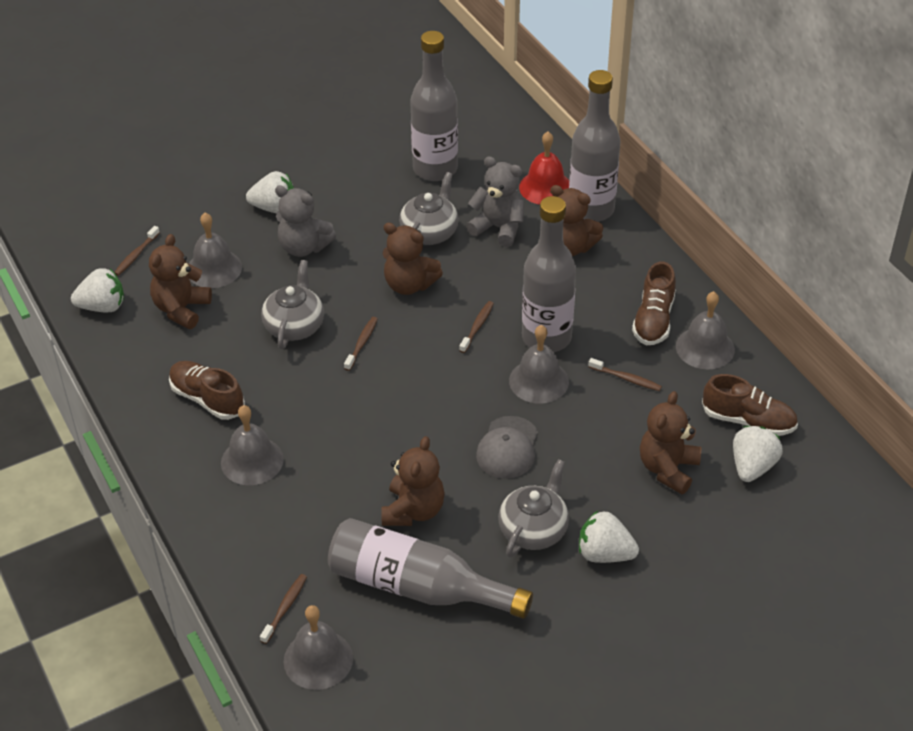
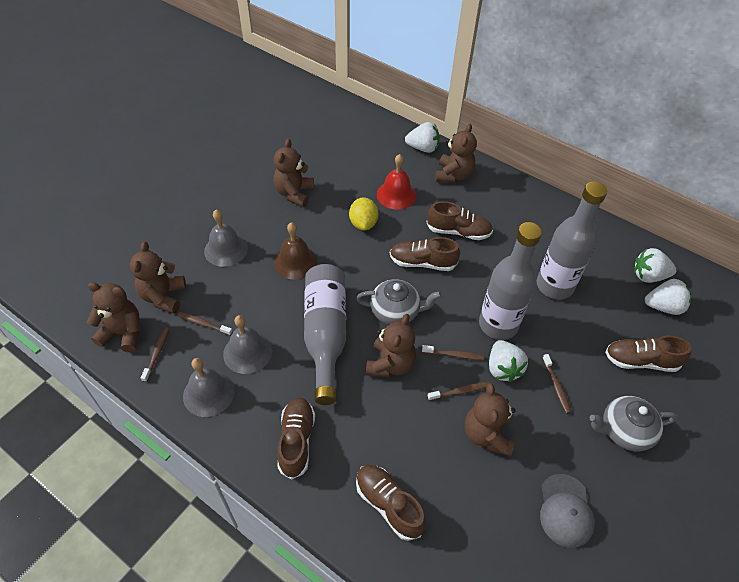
brown bell: 0 -> 1
brown shoe: 3 -> 5
brown teddy bear: 5 -> 6
grey bell: 5 -> 3
grey bottle: 4 -> 3
grey teapot: 3 -> 2
grey teddy bear: 2 -> 0
yellow lemon: 0 -> 1

